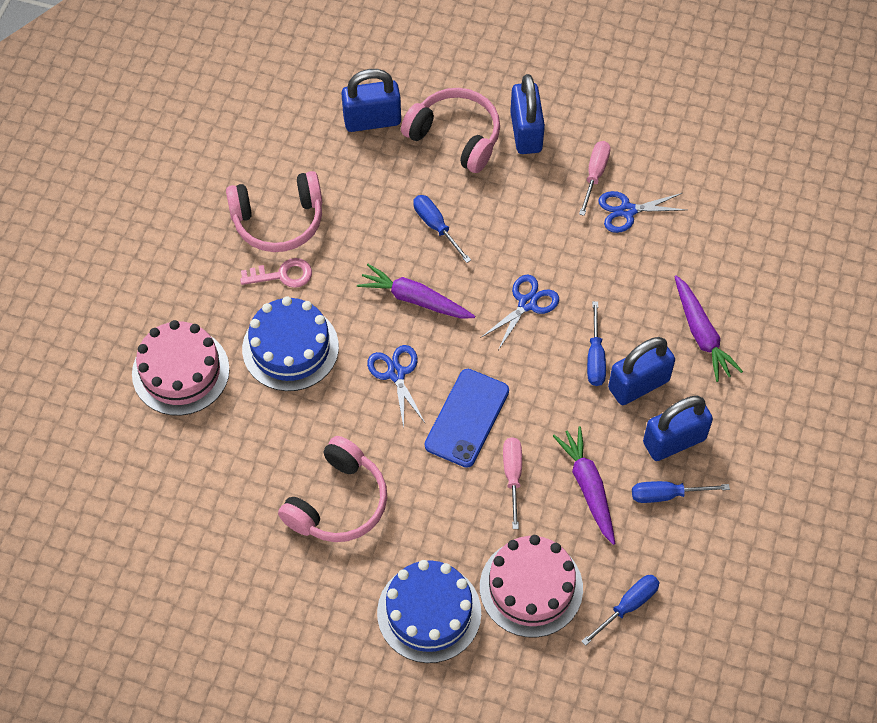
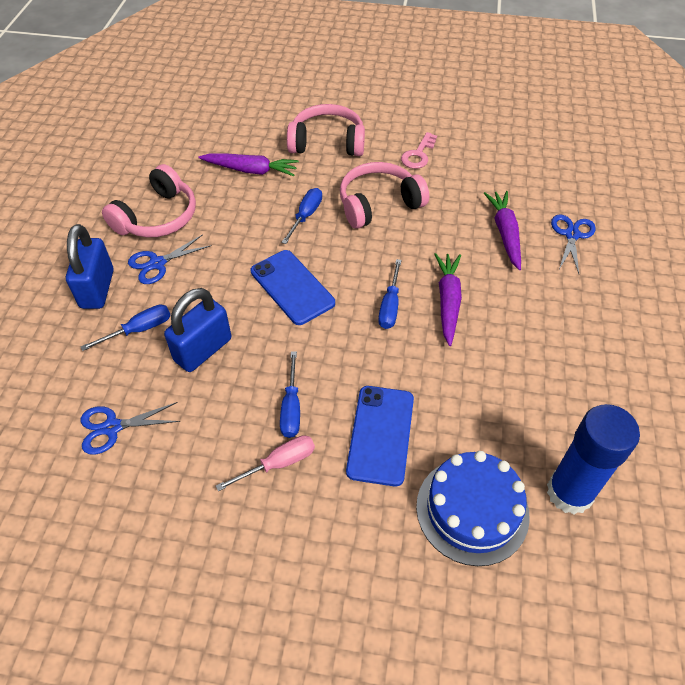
blue cake: 2 -> 1
blue glue stick: 0 -> 1
blue padlock: 4 -> 2
blue phone: 1 -> 2
pink cake: 2 -> 0
pink screwdriver: 2 -> 1

